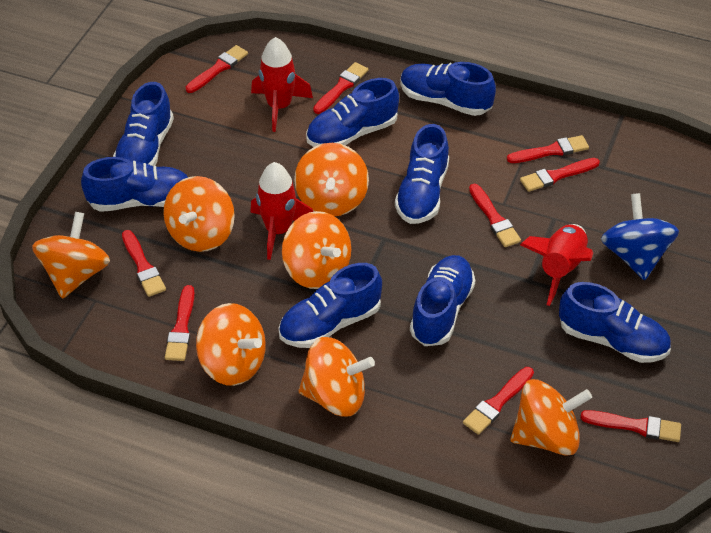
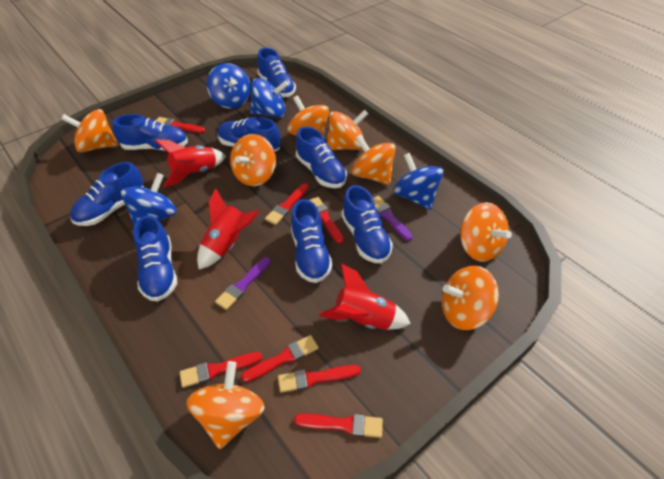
blue spinning top: 1 -> 4
orange spinning top: 7 -> 8
purple brush: 0 -> 2
red brush: 9 -> 7

